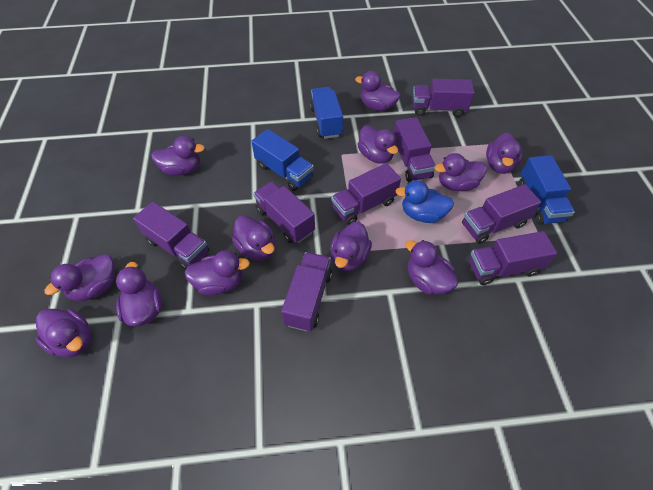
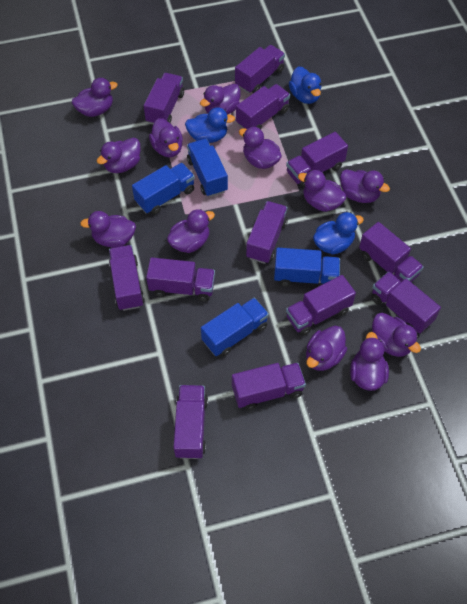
blue duck: 1 -> 3
blue truck: 3 -> 4
purple truck: 8 -> 12

